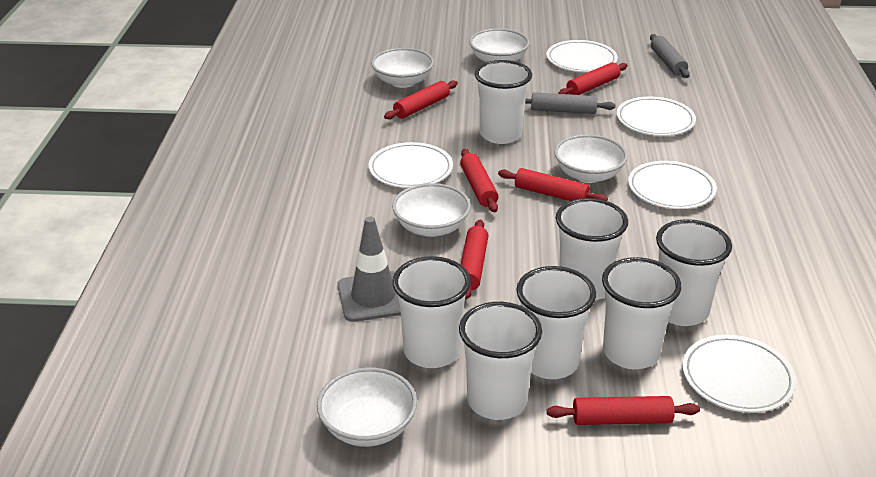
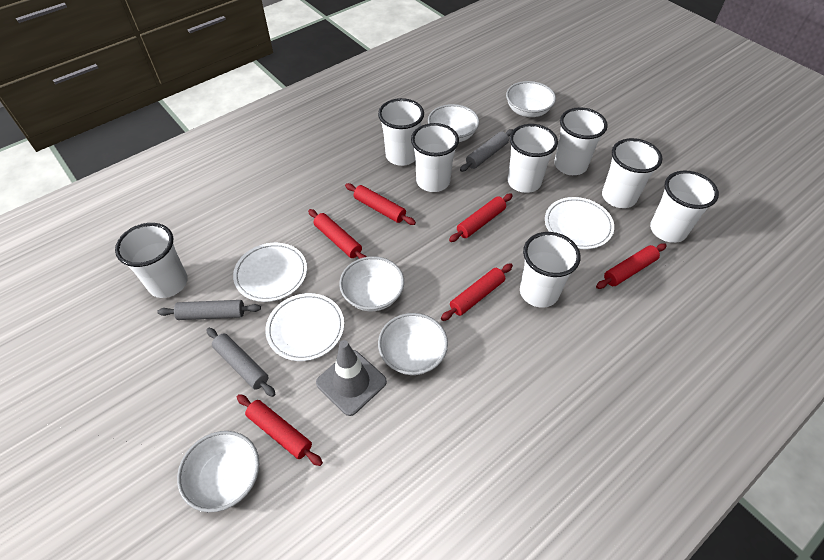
grey rolling pin: 2 -> 3
white cup: 7 -> 8
white plate: 5 -> 3

